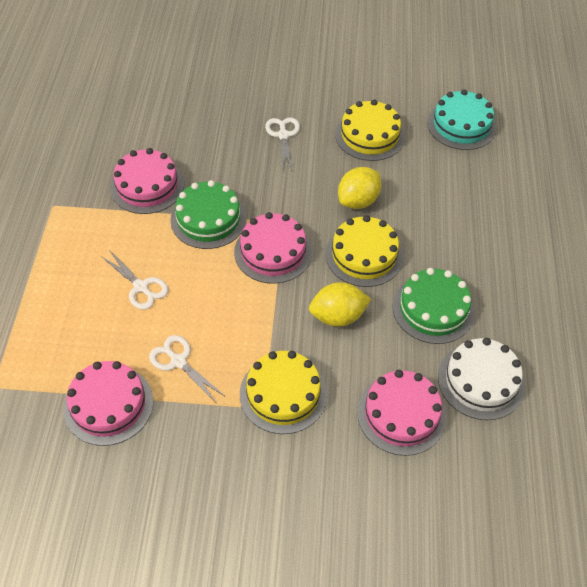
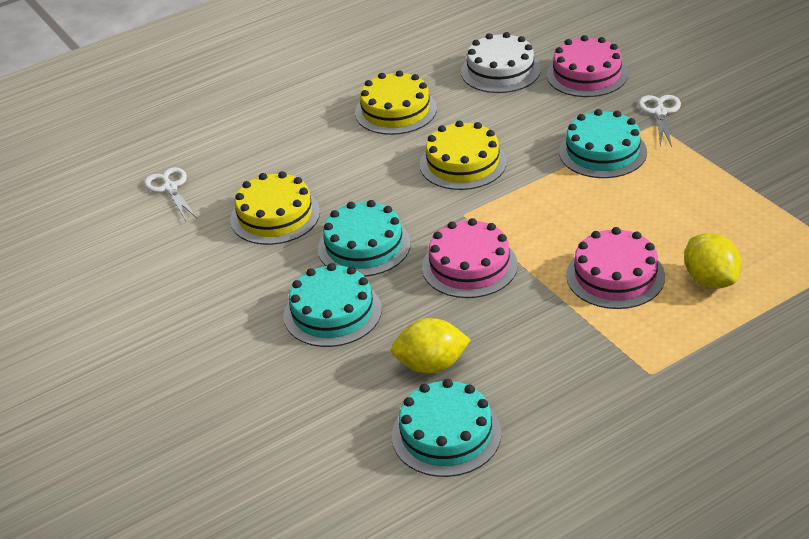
green cake: 2 -> 0
pink cake: 4 -> 3
turquoise cake: 1 -> 4
white scissors: 3 -> 2

